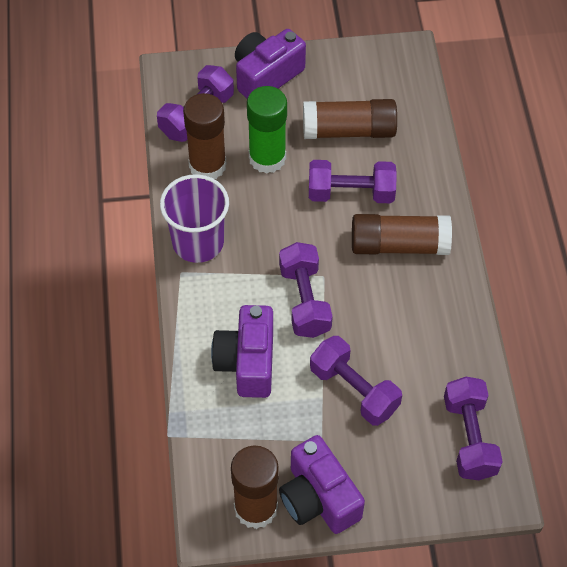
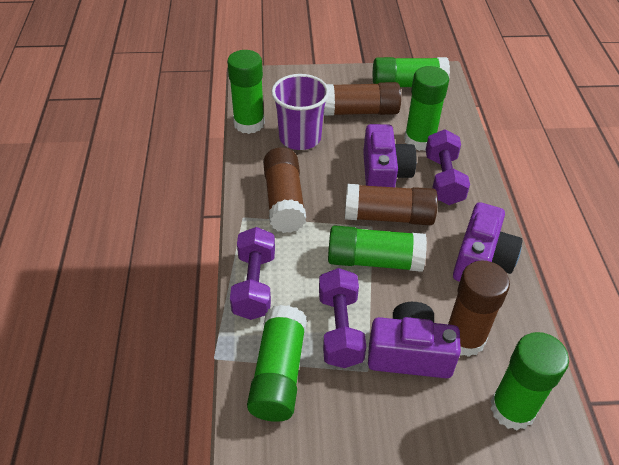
green glue stick: 1 -> 6
purple dumbbell: 5 -> 3

